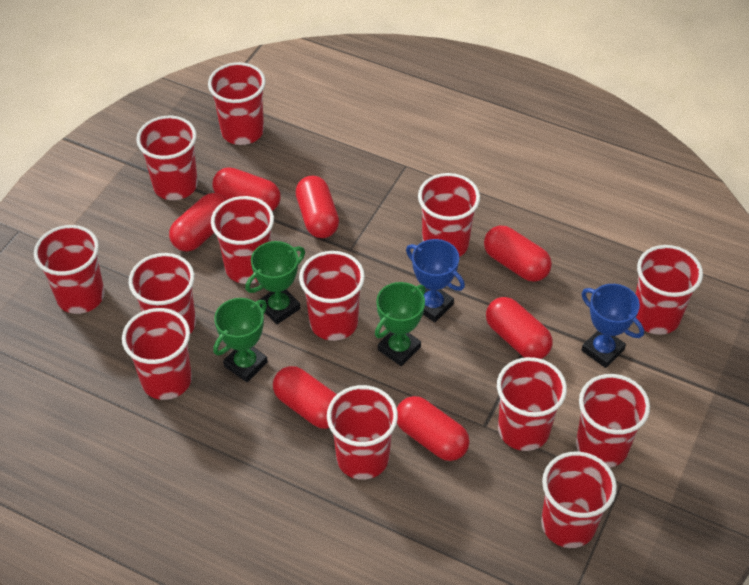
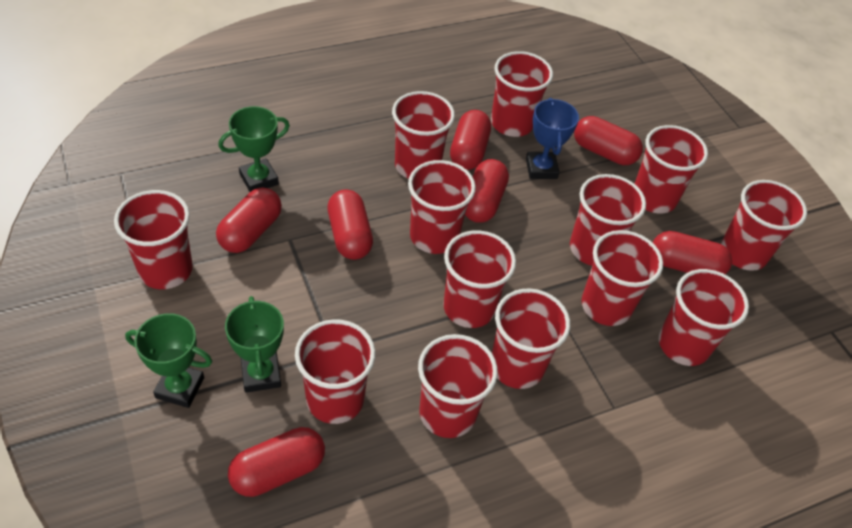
blue trophy: 2 -> 1

